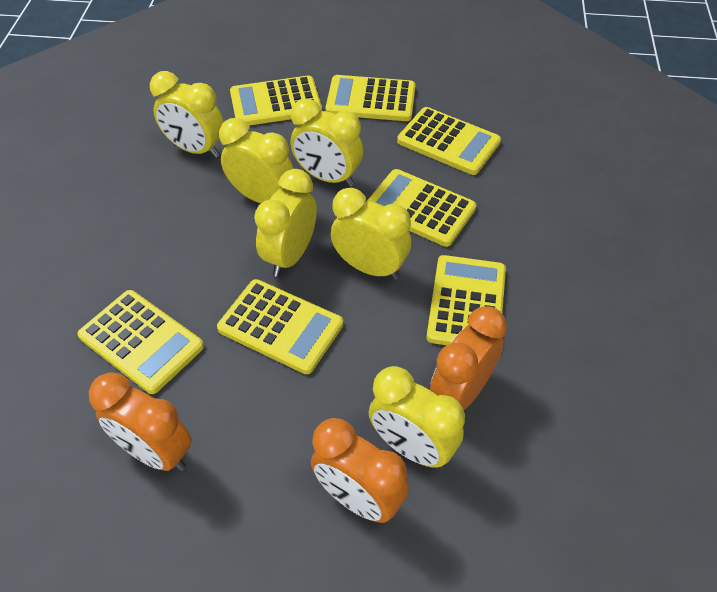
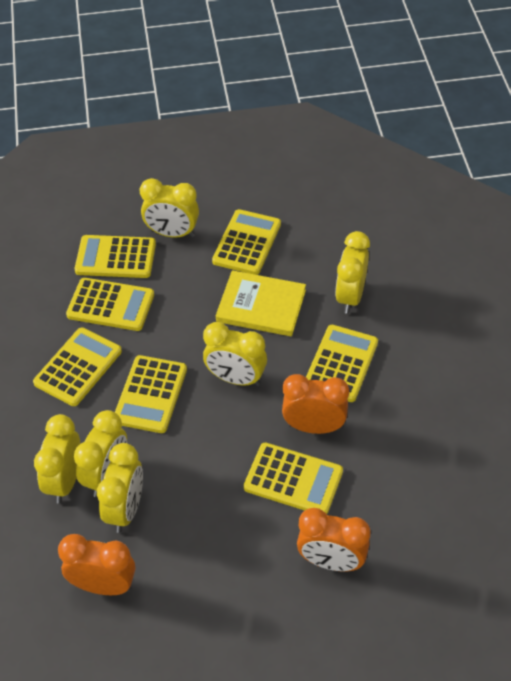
yellow book: 0 -> 1

